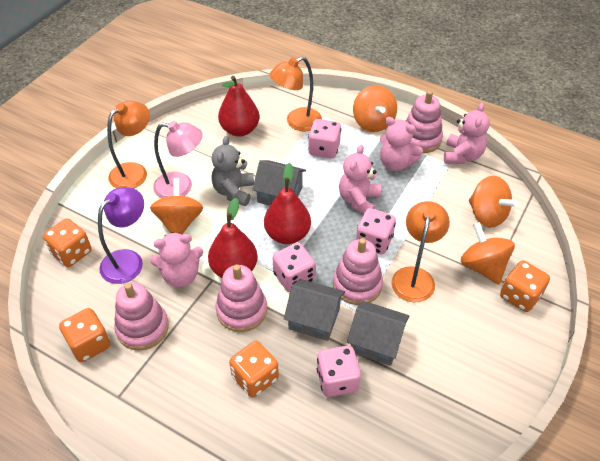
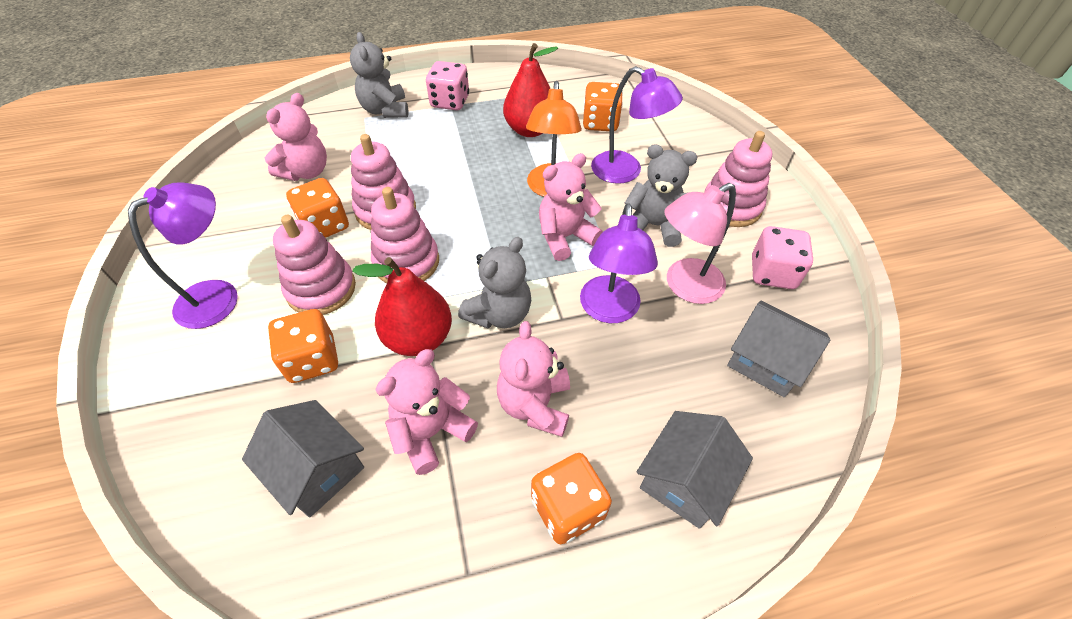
grey teddy bear: 1 -> 3
orange lamp: 3 -> 1
orange spinning top: 4 -> 0
pink dice: 4 -> 2
purple lamp: 1 -> 3
red pear: 3 -> 2

